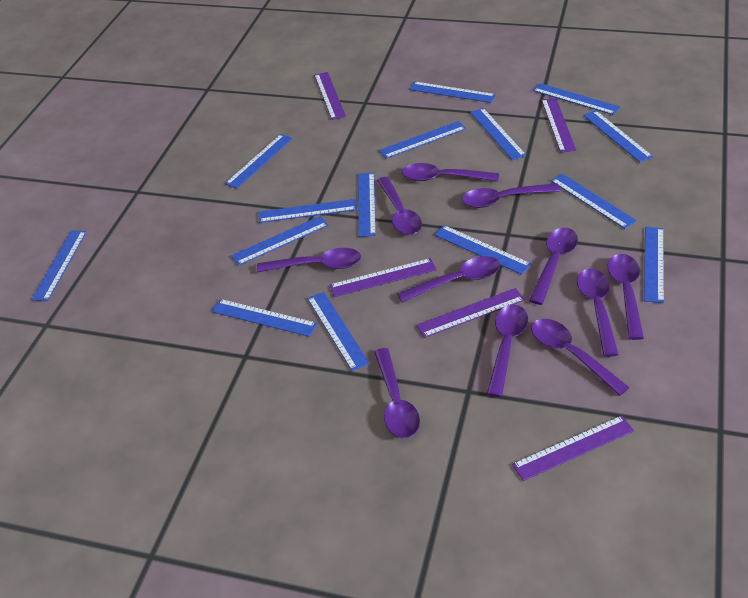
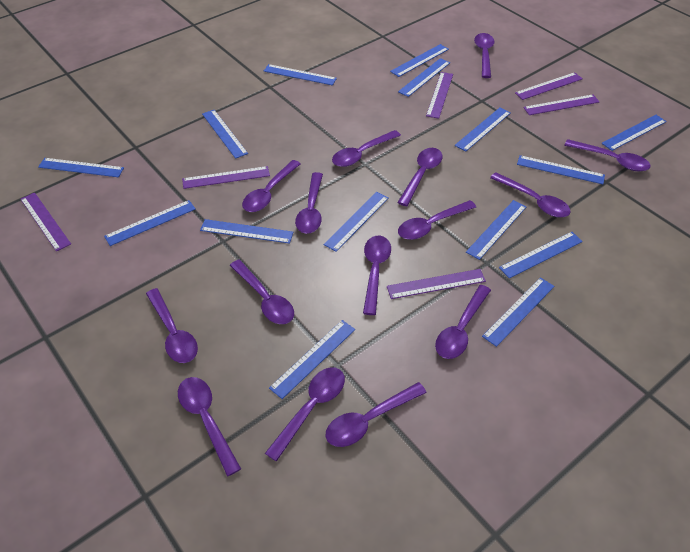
purple ruler: 5 -> 6
purple spoon: 11 -> 15

